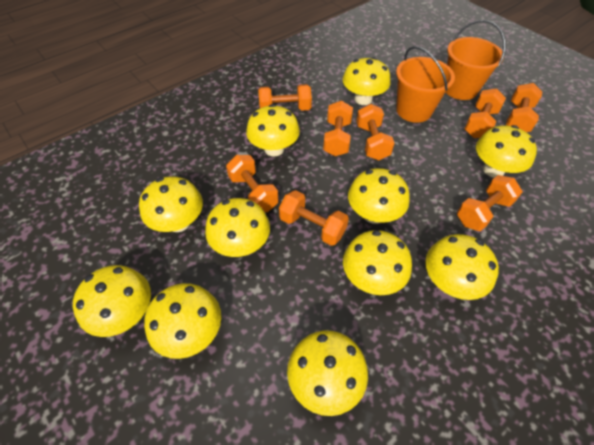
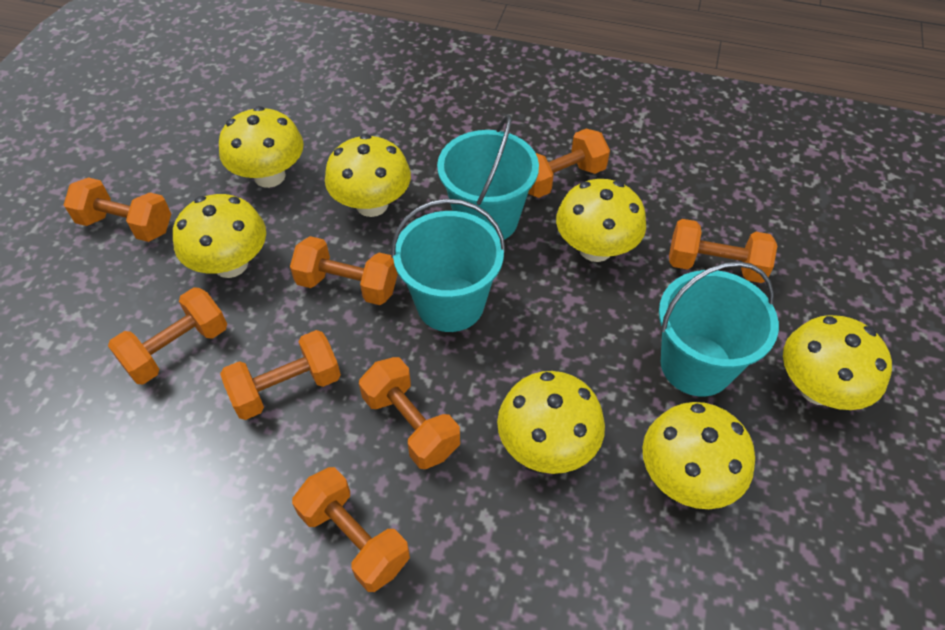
orange bucket: 2 -> 0
turquoise bucket: 0 -> 3
yellow mushroom: 11 -> 7

